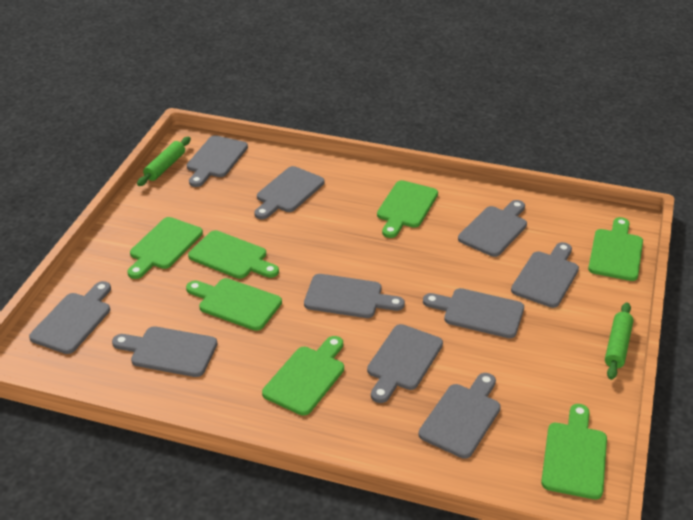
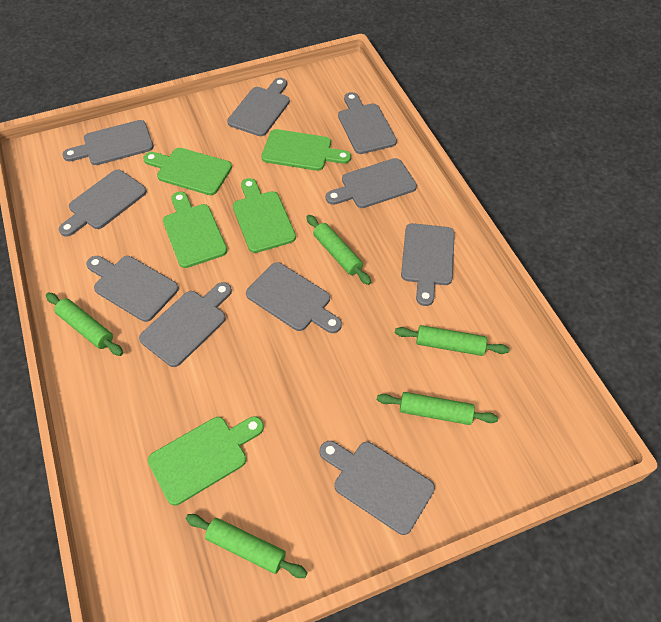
green cutting board: 7 -> 5
green rolling pin: 2 -> 5

